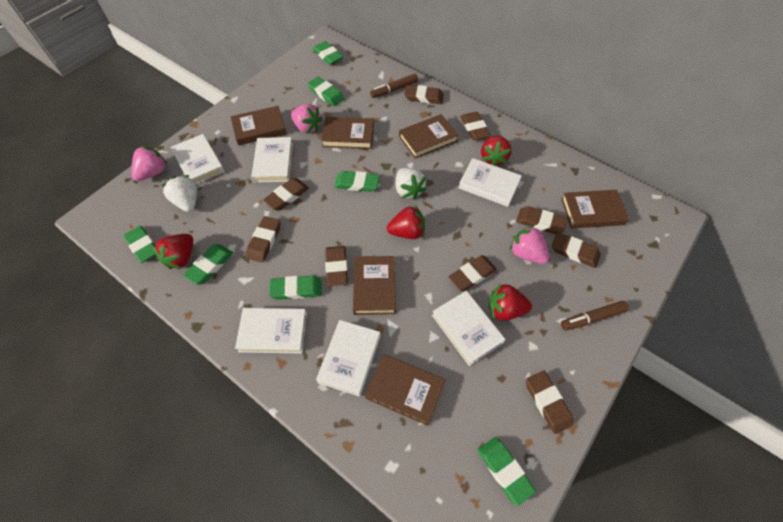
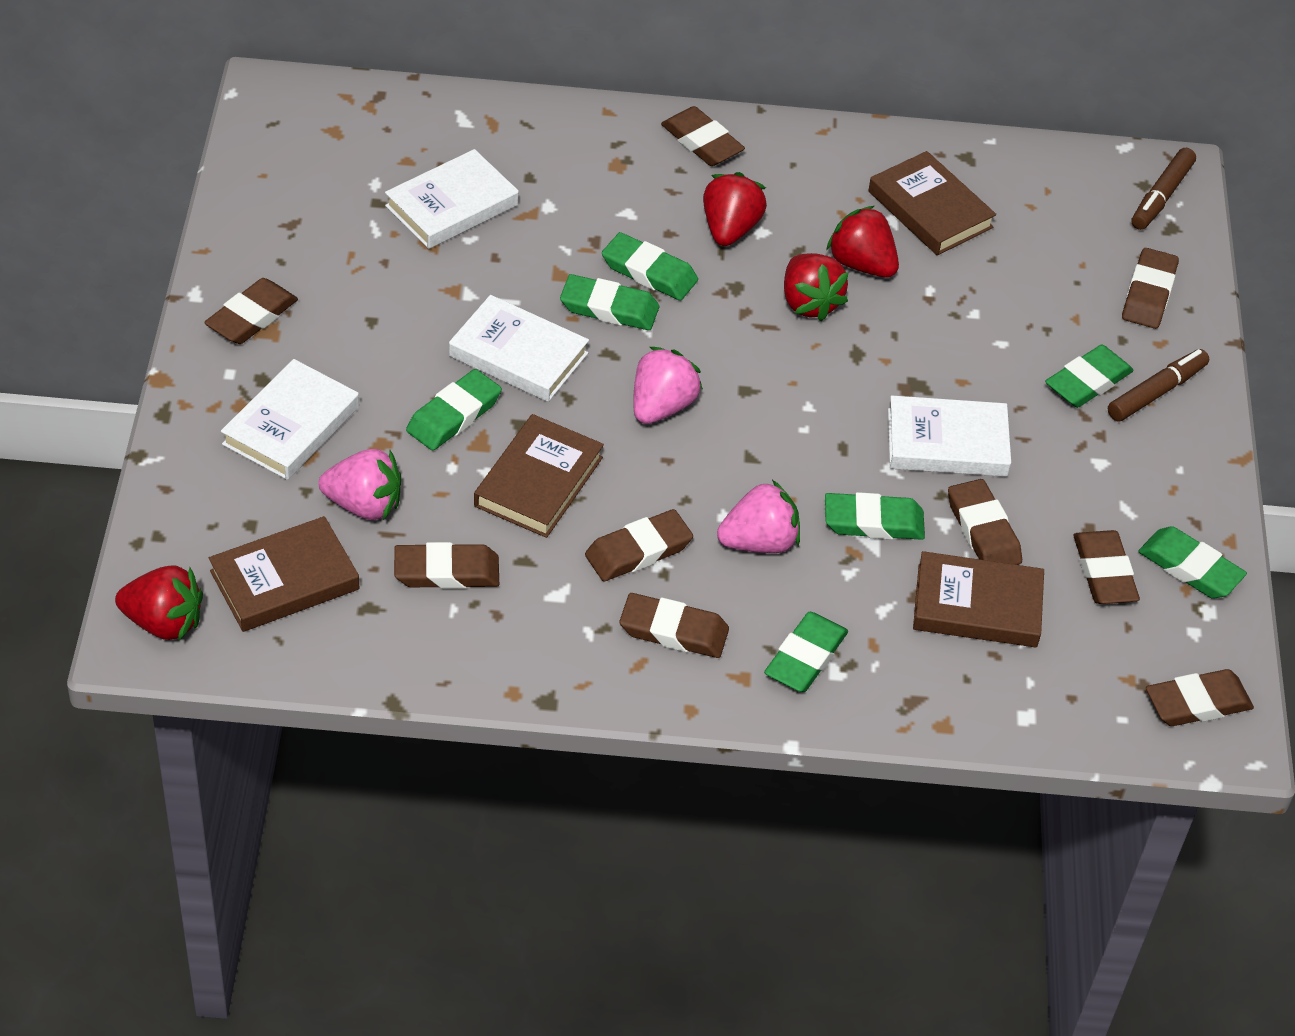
brown book: 6 -> 4
white book: 6 -> 4
white strawberry: 2 -> 0

